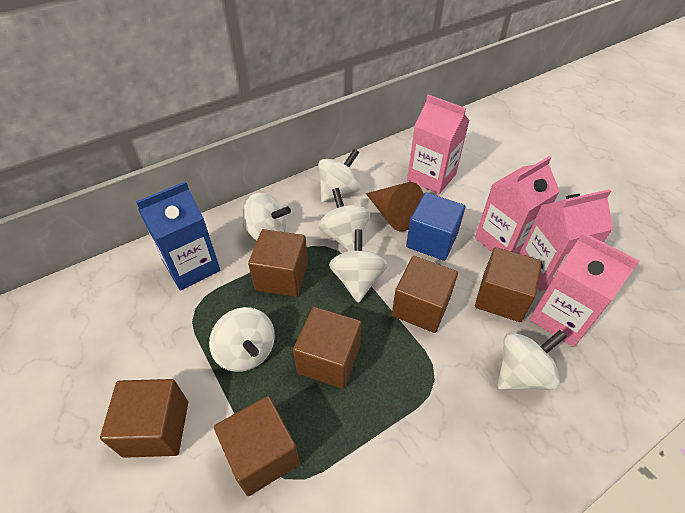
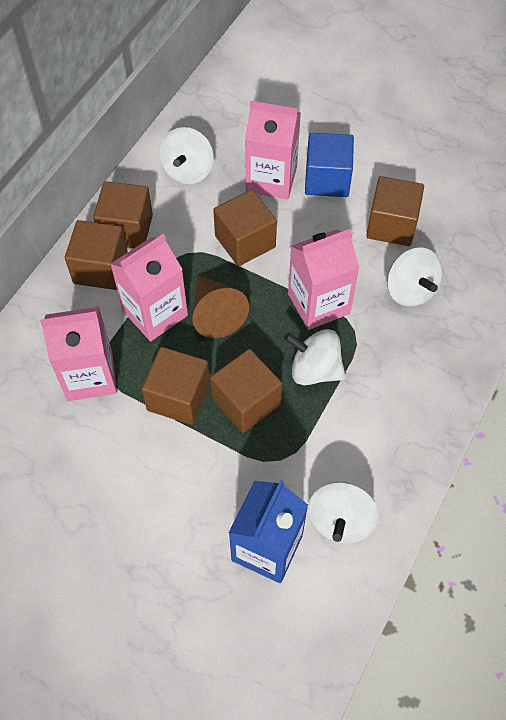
white spinning top: 6 -> 4

